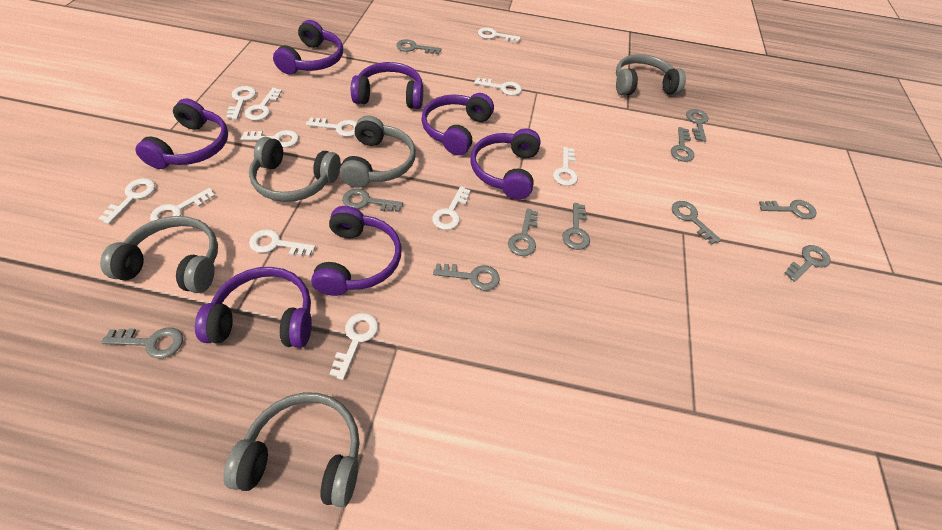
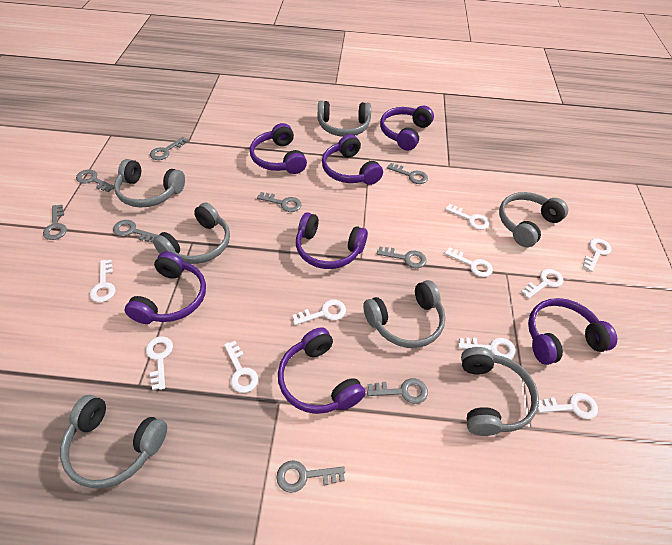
grey headphones: 5 -> 7
grey key: 11 -> 9
white key: 12 -> 10

